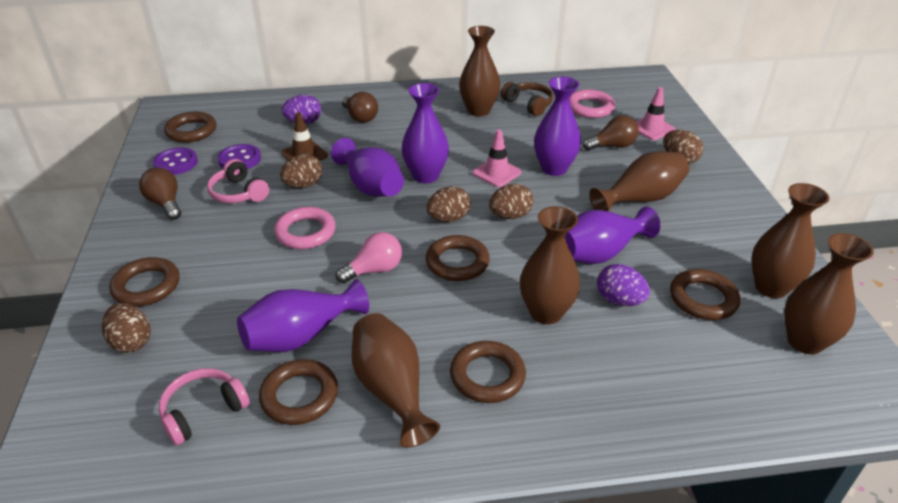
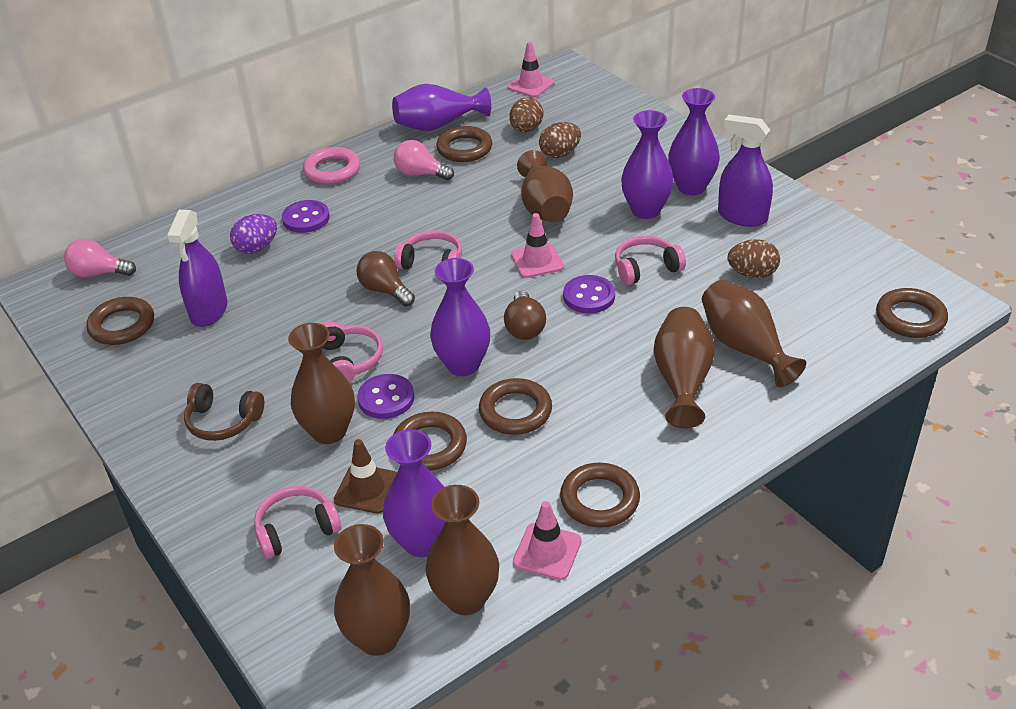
brown egg: 5 -> 3
brown light bulb: 3 -> 2
pink headphones: 2 -> 4
pink light bulb: 1 -> 2
pink ring: 2 -> 1
pink traffic cone: 2 -> 3
purple button: 2 -> 3
purple egg: 2 -> 1
purple spray bottle: 0 -> 2

